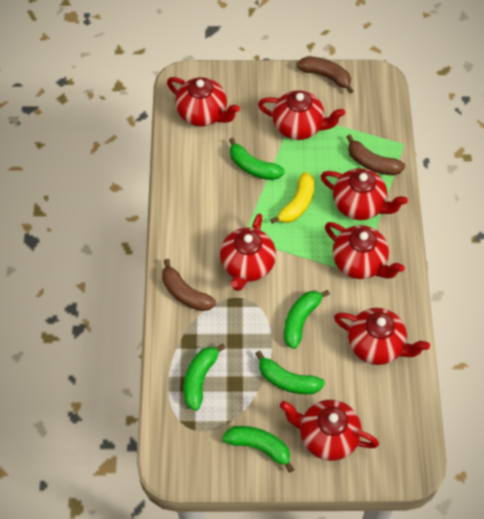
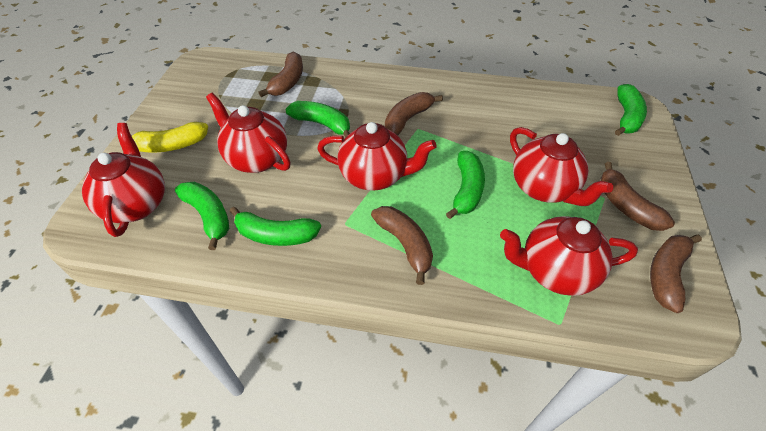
brown banana: 3 -> 5
red teapot: 7 -> 5

